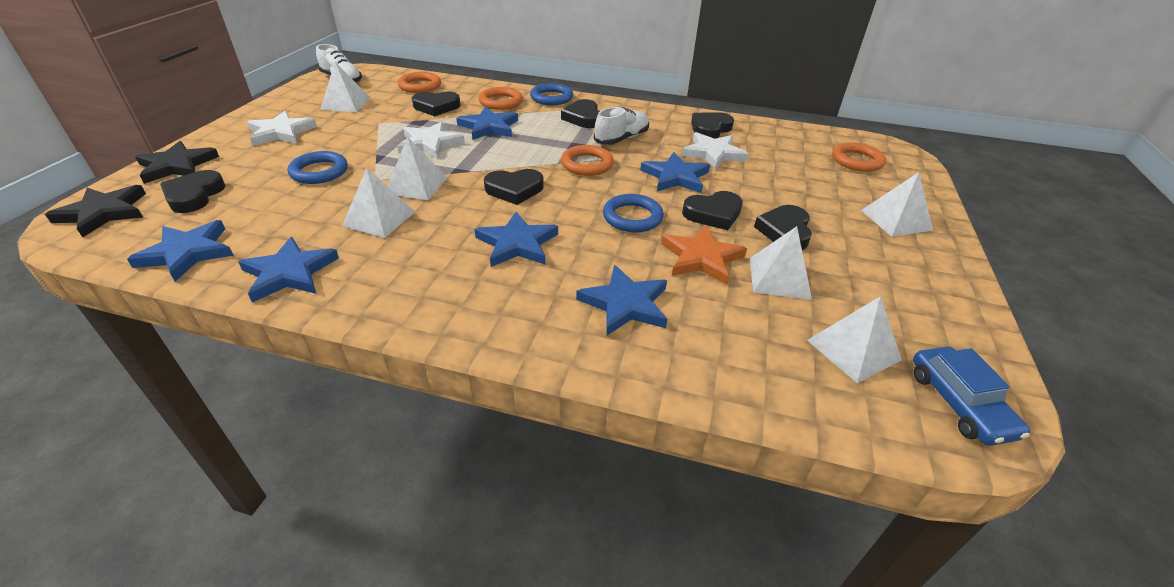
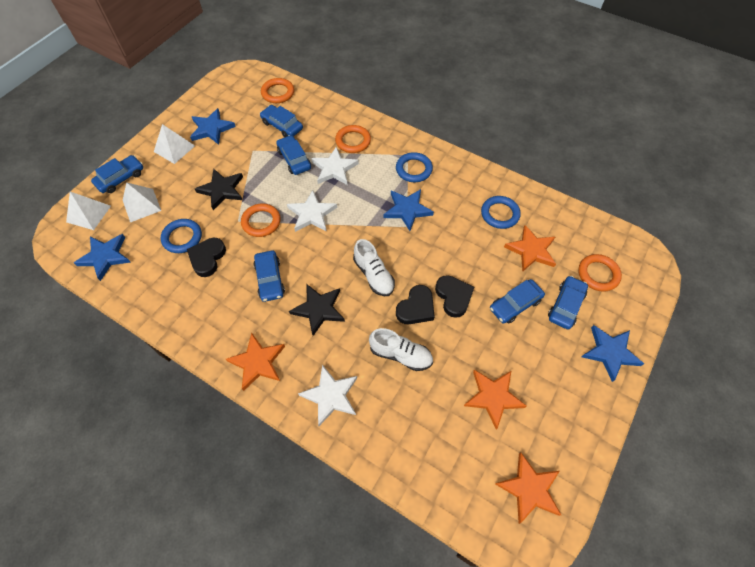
black heart: 7 -> 3
blue car: 1 -> 6
blue star: 6 -> 4
orange star: 1 -> 4
white pyramid: 6 -> 3

